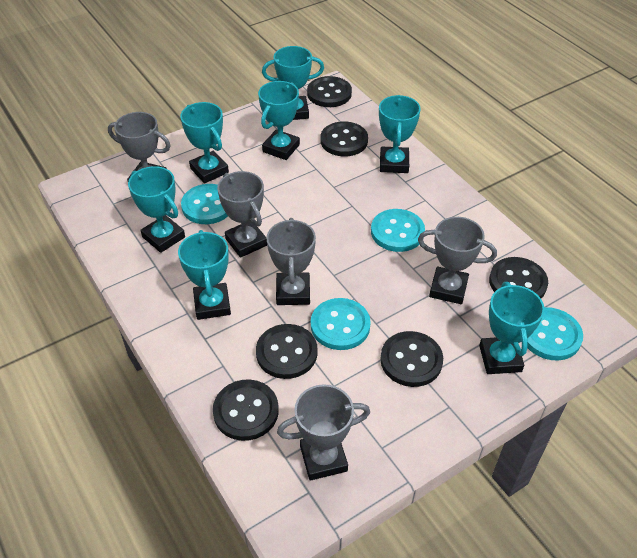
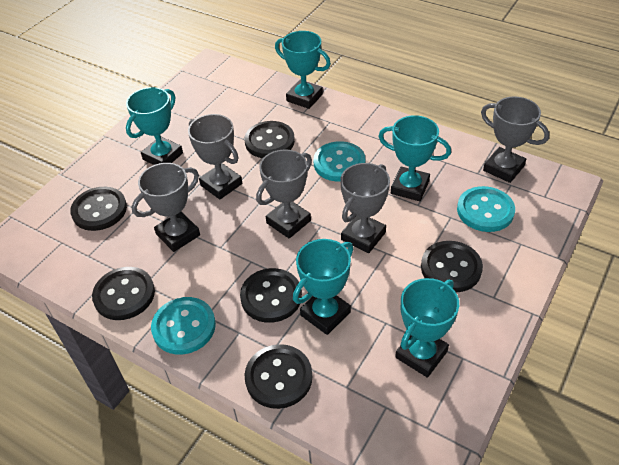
turquoise button: 4 -> 3
turquoise trophy: 7 -> 5

